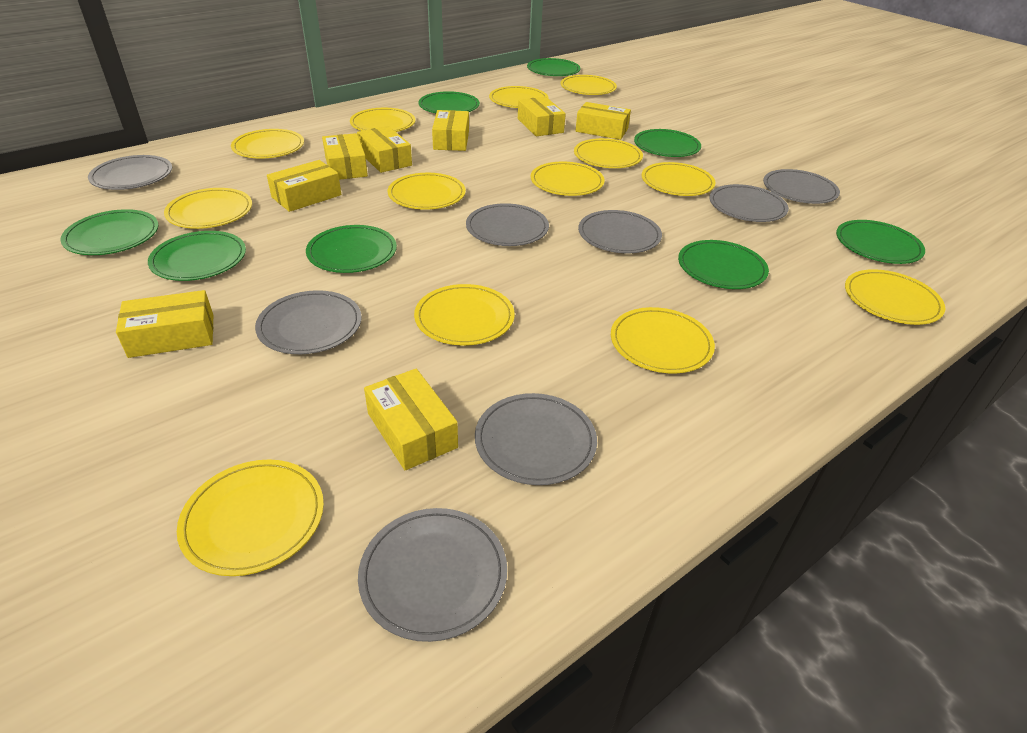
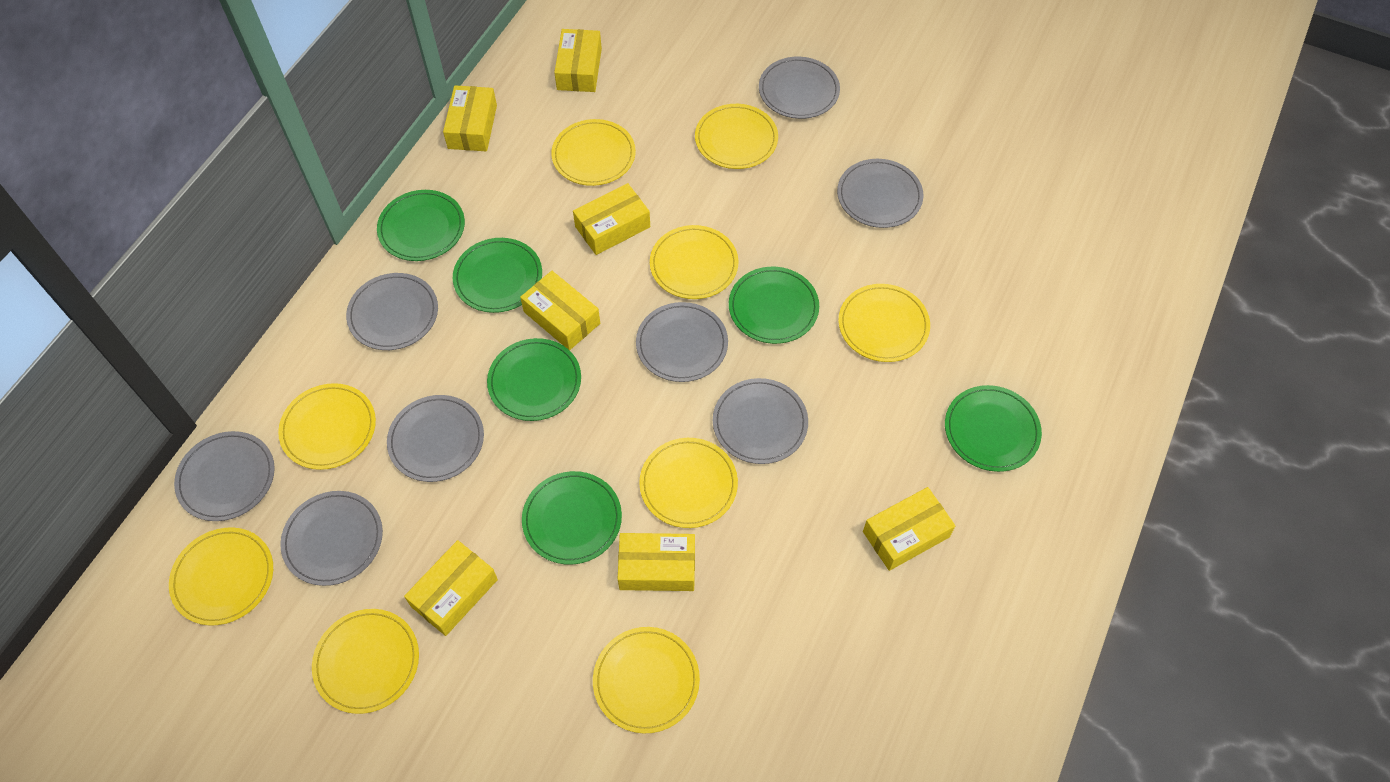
green plate: 8 -> 6
yellow box: 8 -> 7
yellow plate: 13 -> 9

